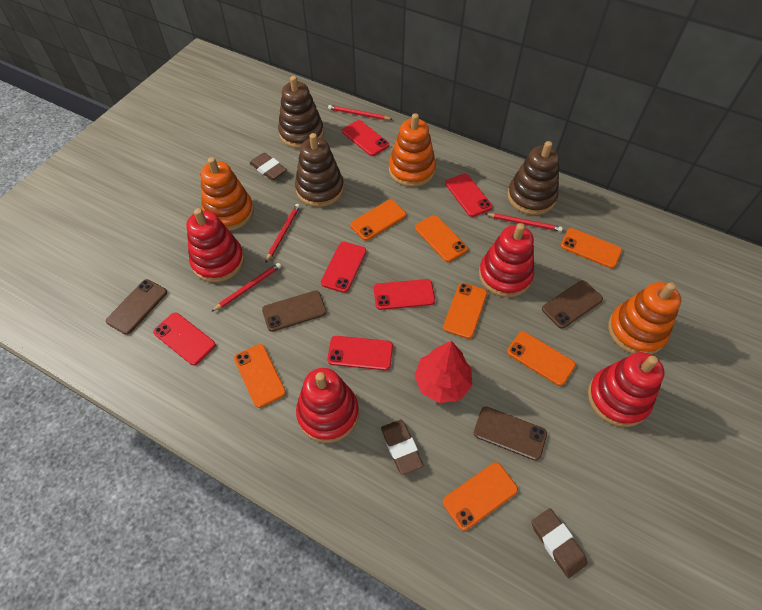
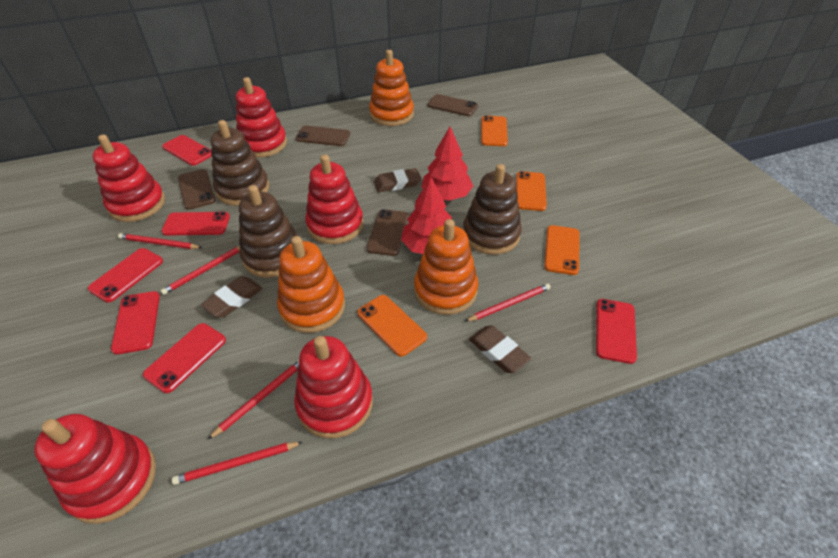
orange phone: 7 -> 4
red pencil: 4 -> 5
red stacking toy: 4 -> 5
red tree: 1 -> 2

